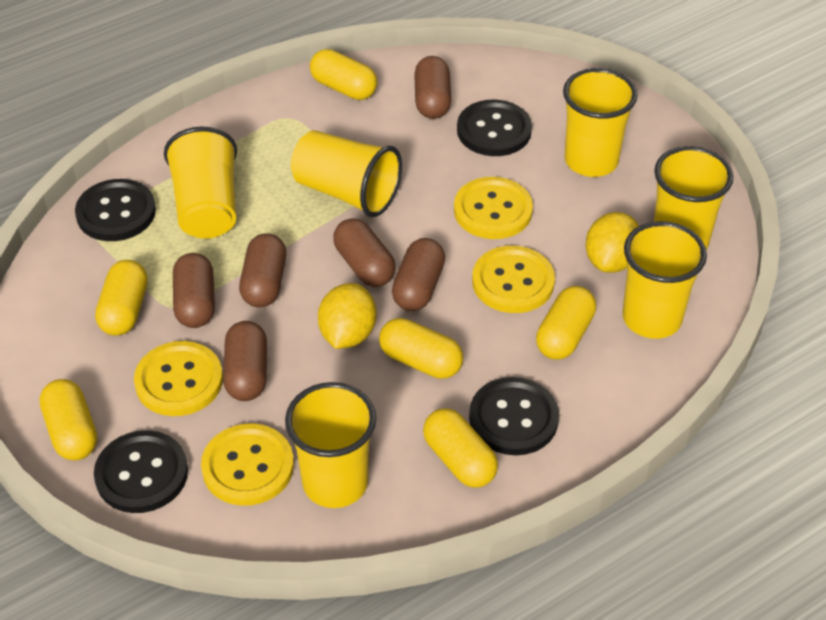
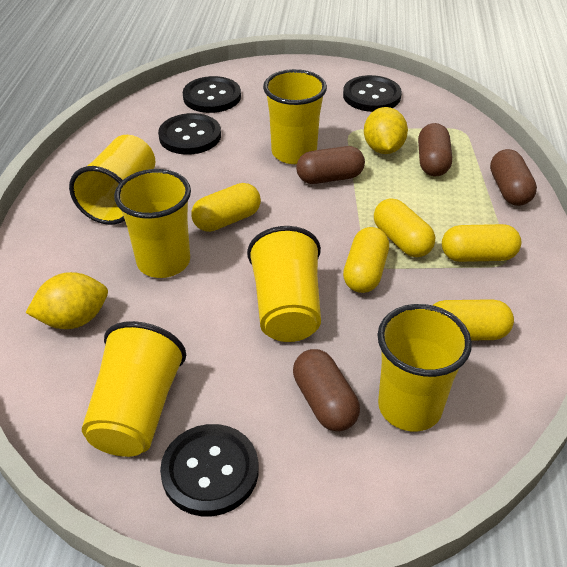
brown capsule: 6 -> 4
yellow button: 4 -> 0
yellow capsule: 6 -> 5

